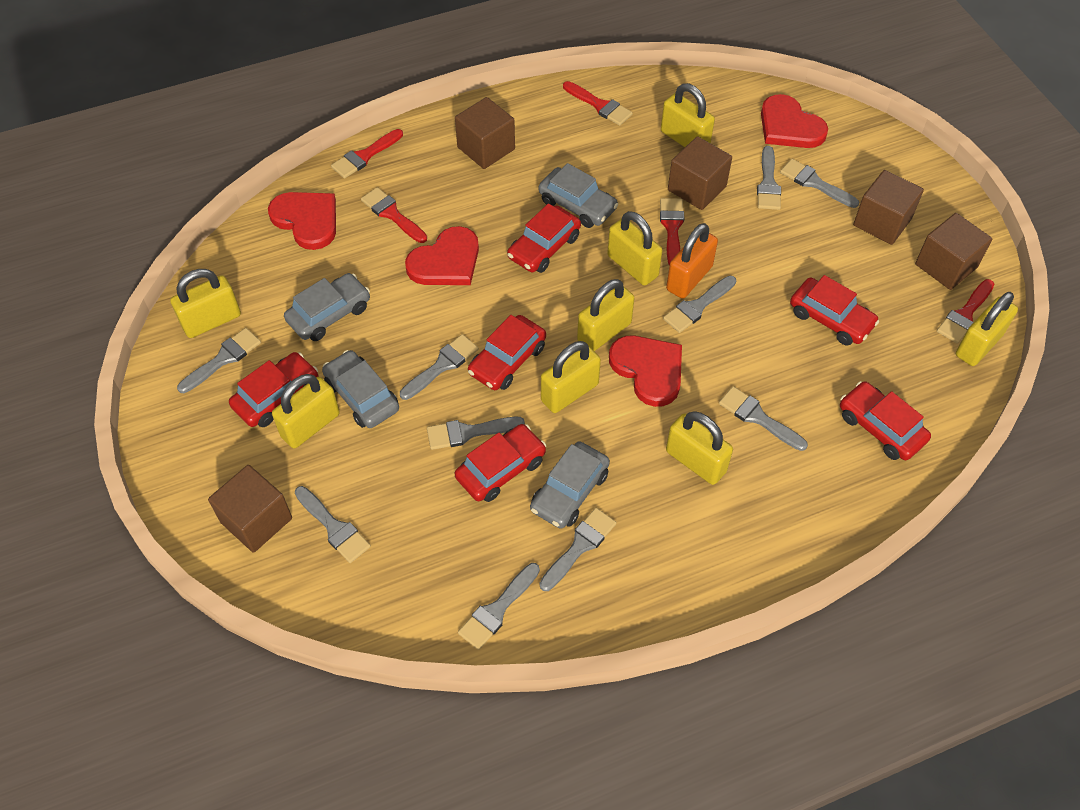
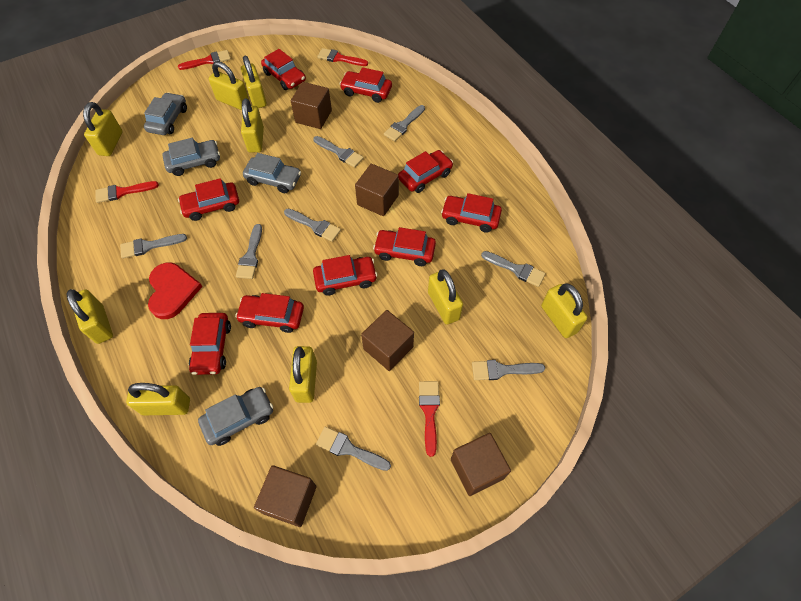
grey brush: 10 -> 8
orange padlock: 1 -> 0
red brush: 5 -> 4
red car: 6 -> 9
red heart: 4 -> 1
yellow padlock: 8 -> 9

